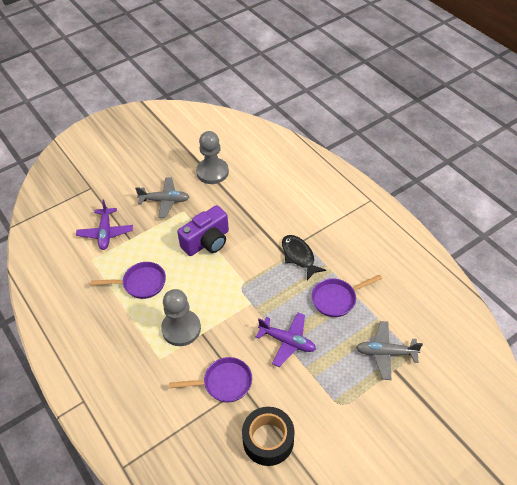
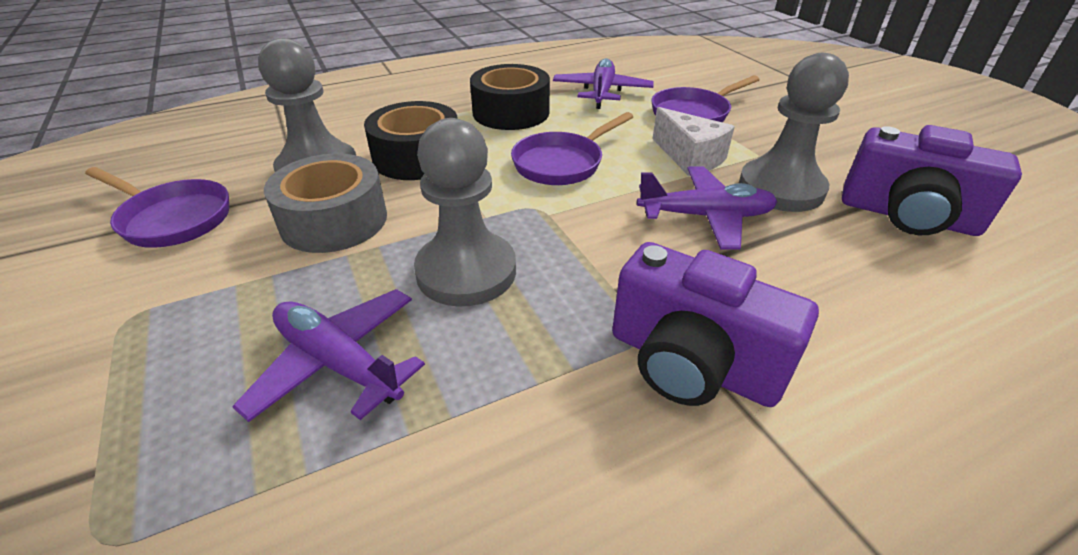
black fish: 1 -> 0
black tape: 1 -> 2
grey pawn: 2 -> 3
grey plane: 2 -> 0
grey tape: 0 -> 1
purple camera: 1 -> 2
purple plane: 2 -> 3
white cheese: 0 -> 1

